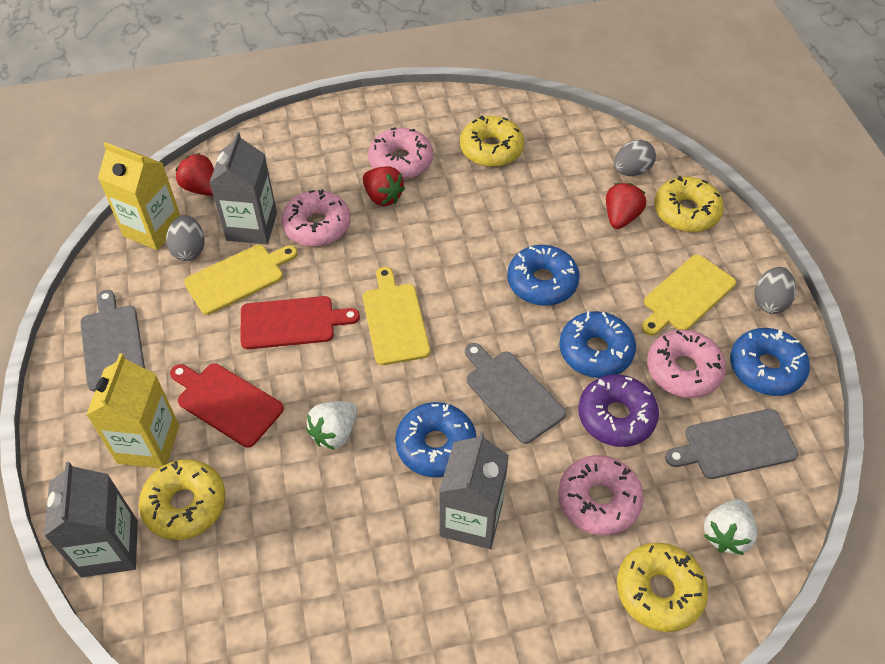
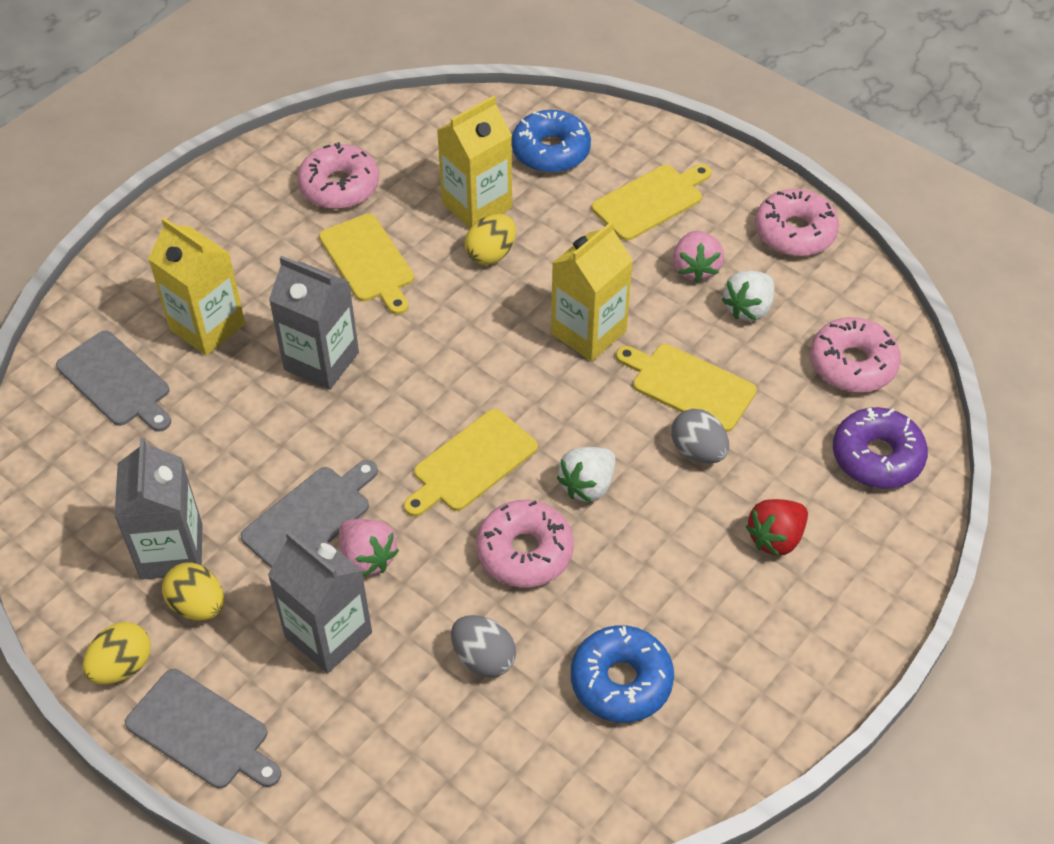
blue donut: 4 -> 2
grey egg: 3 -> 2
pink strawberry: 0 -> 2
red cutting board: 2 -> 0
red strawberry: 3 -> 1
yellow carton: 2 -> 3
yellow cutting board: 3 -> 4
yellow donut: 4 -> 0
yellow egg: 0 -> 3

